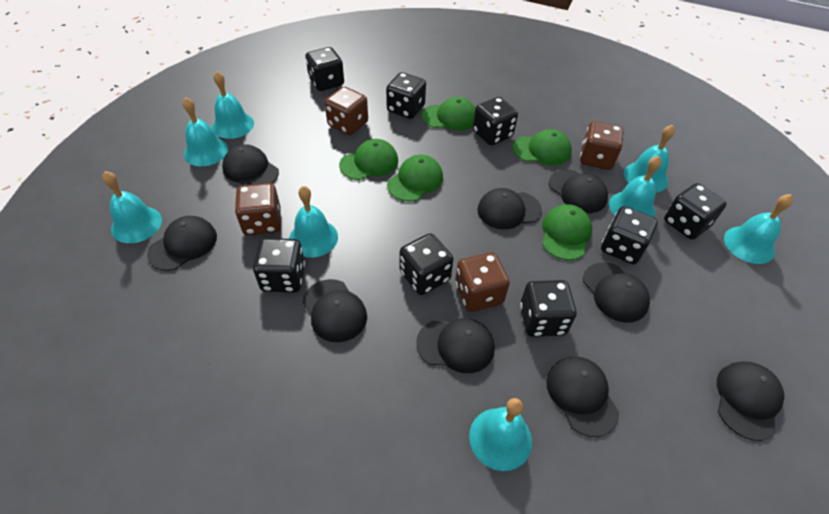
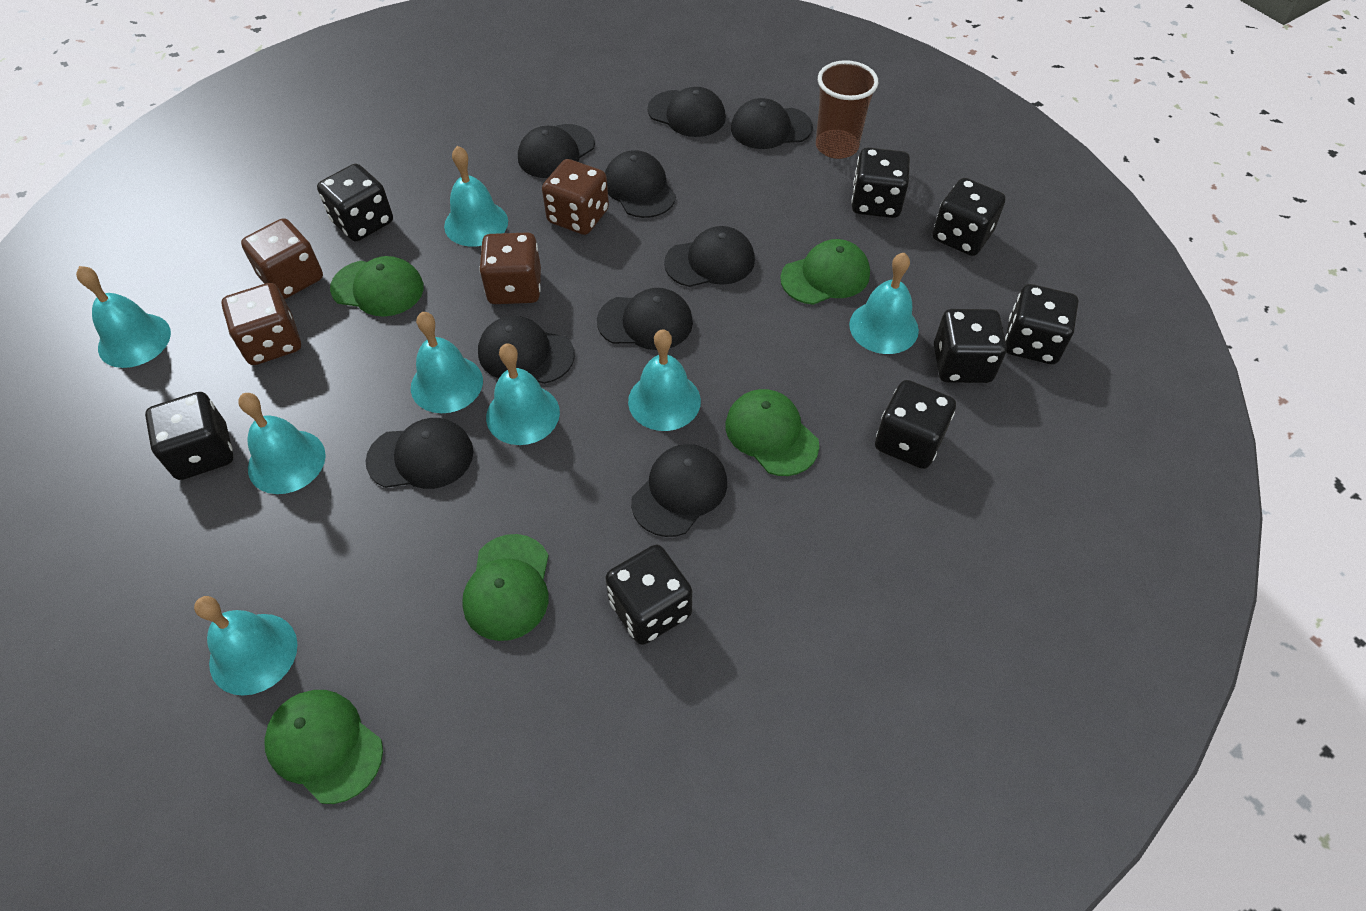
brown cup: 0 -> 1

